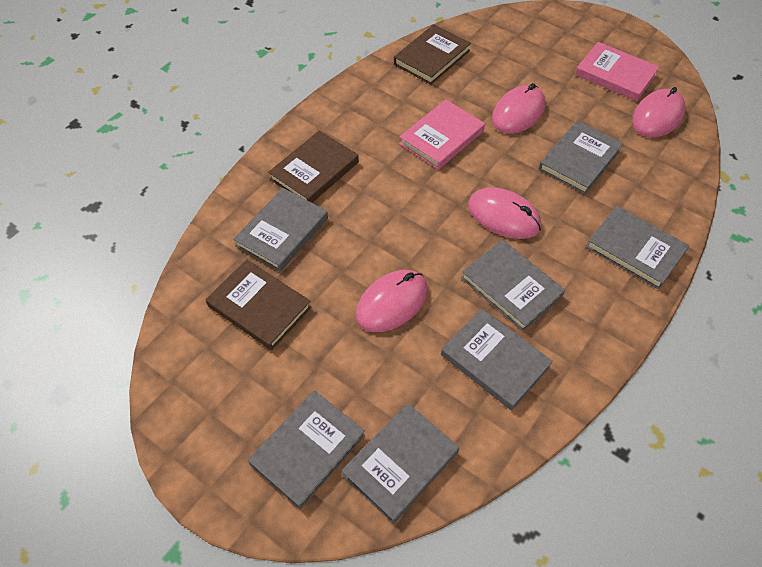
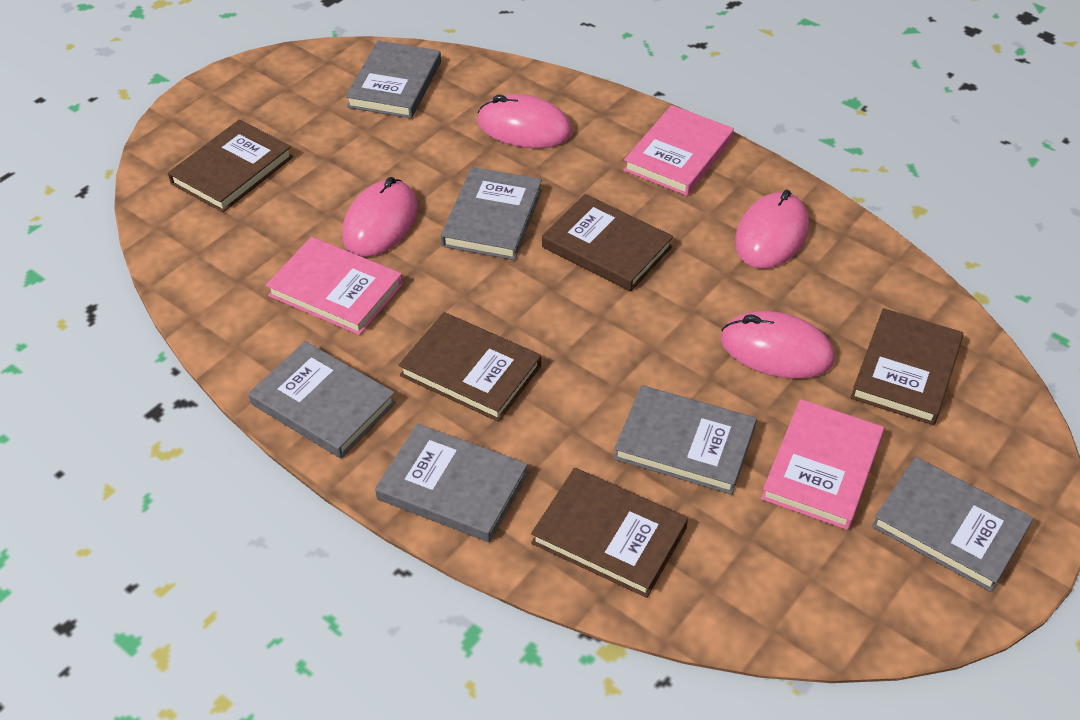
brown book: 3 -> 5
grey book: 7 -> 6
pink book: 2 -> 3

